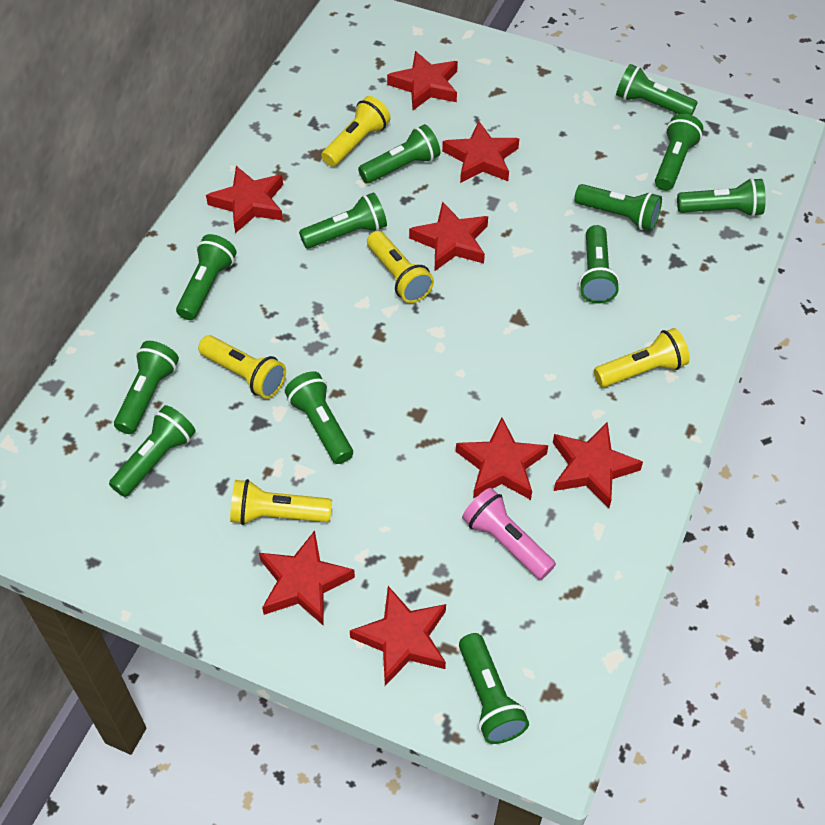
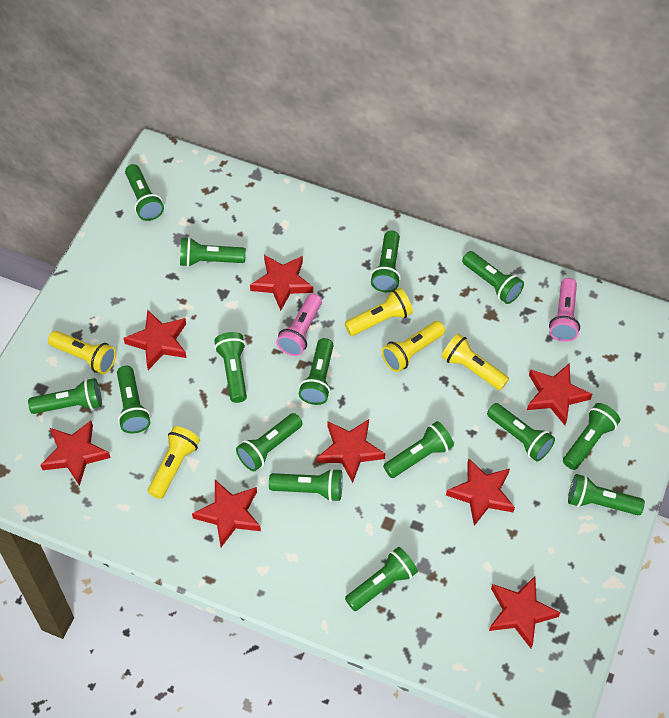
green flashlight: 12 -> 15
pink flashlight: 1 -> 2

